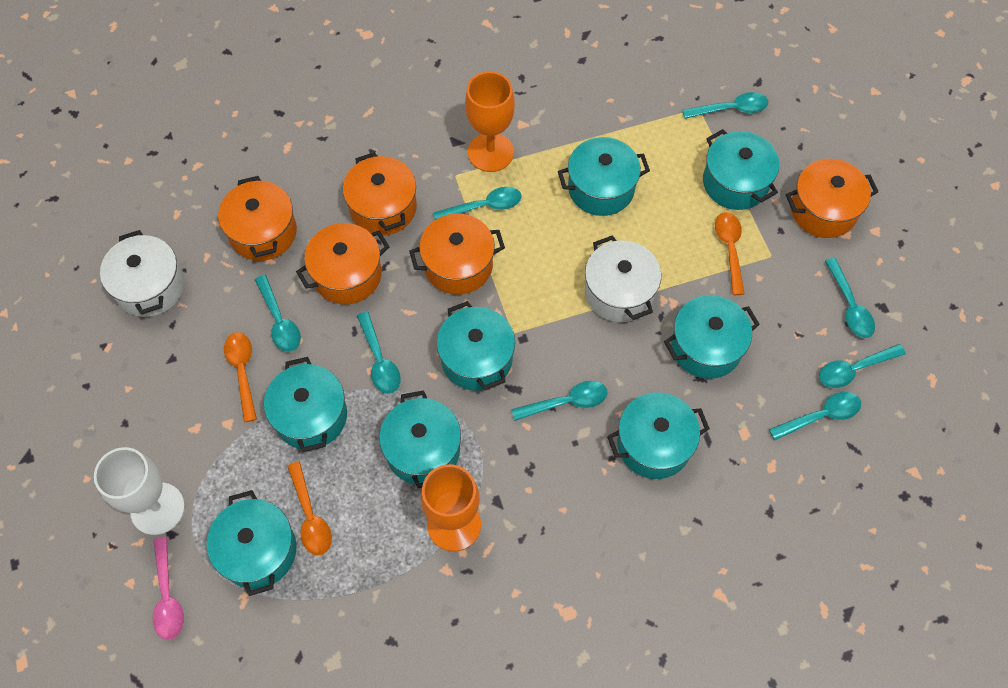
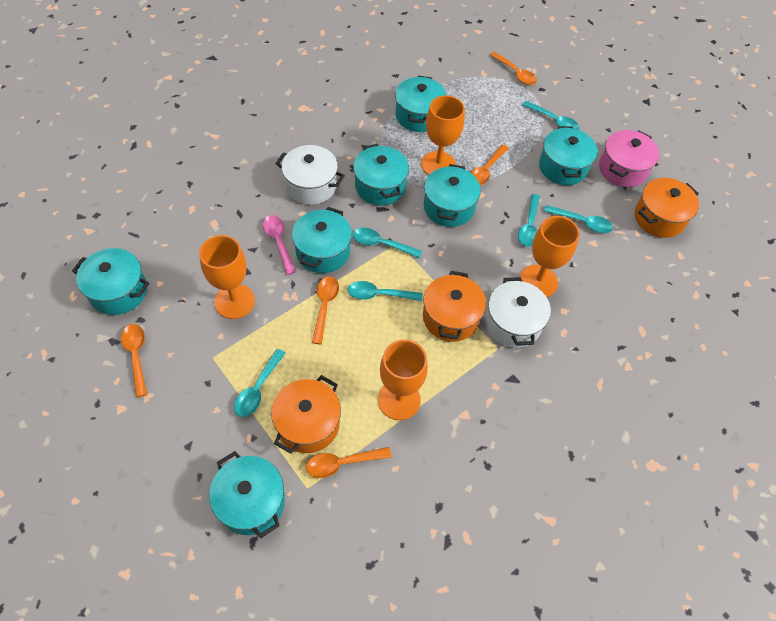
orange goblet: 2 -> 4
orange pot: 5 -> 3
orange spoon: 3 -> 5
pink pot: 0 -> 1
turquoise pot: 8 -> 7
turquoise spoon: 8 -> 6
white goblet: 1 -> 0

